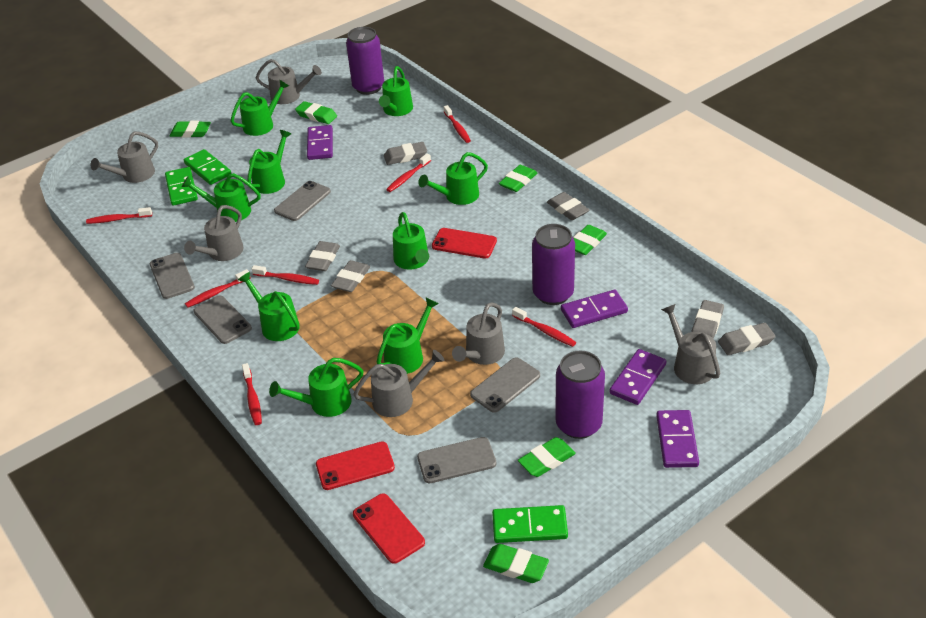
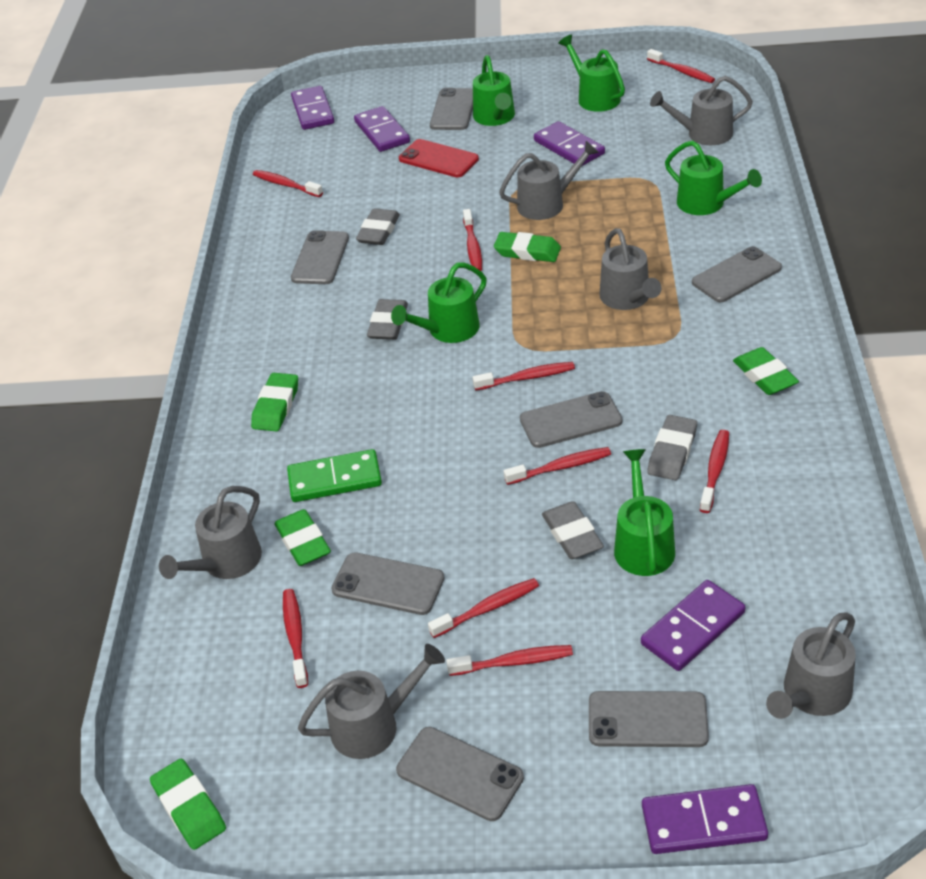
green domino: 3 -> 1
green eraser: 6 -> 5
green watering can: 9 -> 5
grey eraser: 6 -> 4
grey phone: 5 -> 7
purple can: 3 -> 0
purple domino: 4 -> 5
red phone: 3 -> 1
red toothbrush: 7 -> 9

